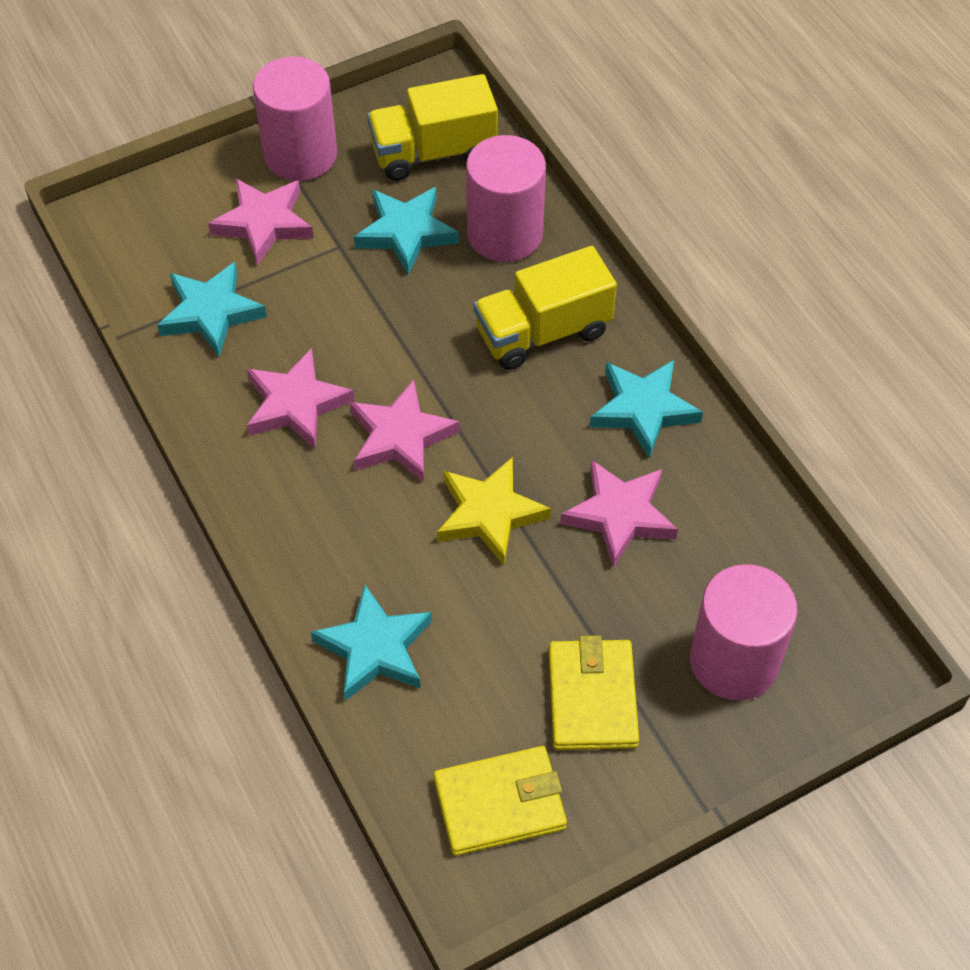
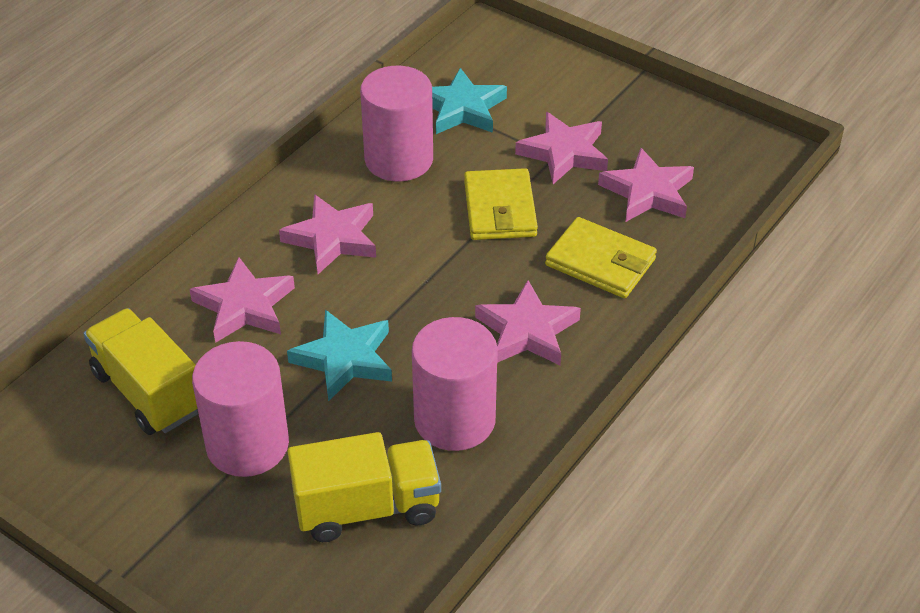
pink star: 4 -> 5
turquoise star: 4 -> 2
yellow star: 1 -> 0

